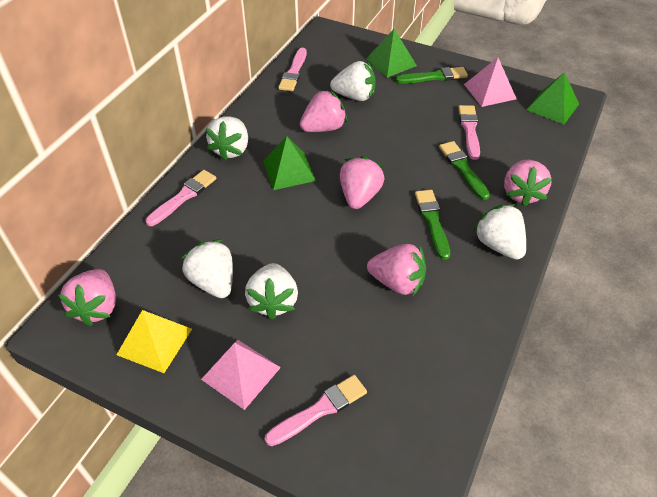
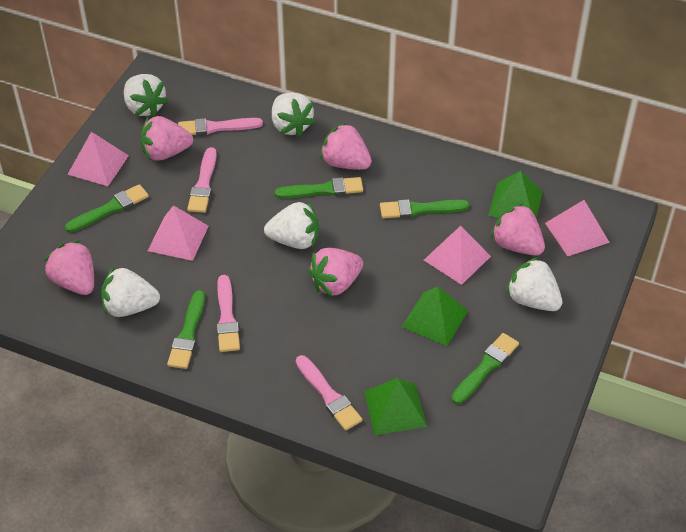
green brush: 3 -> 5
pink pyramid: 2 -> 4
yellow pyramid: 1 -> 0

